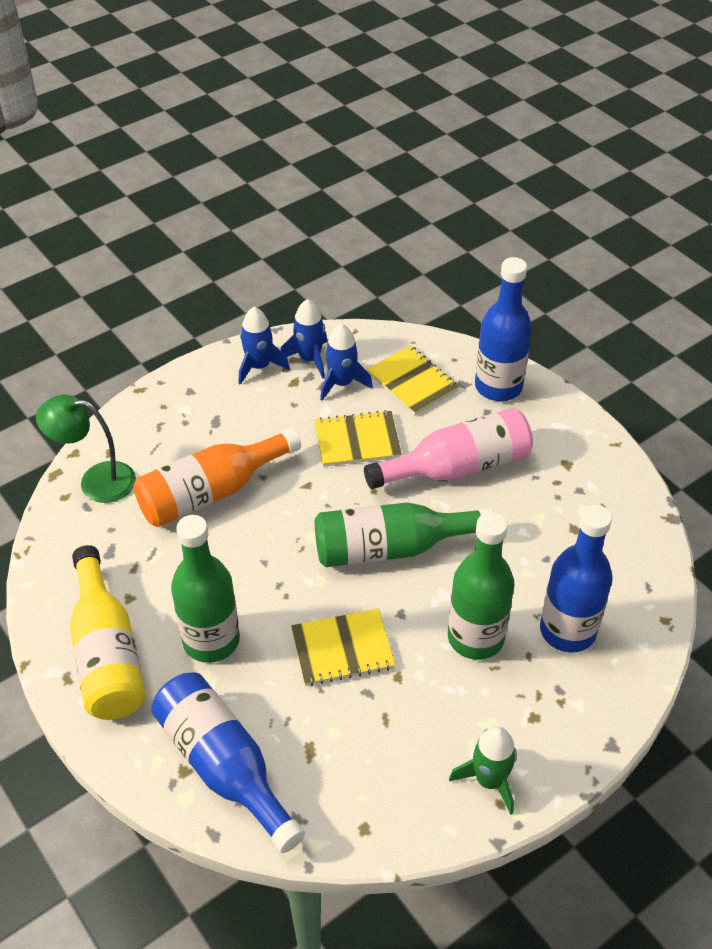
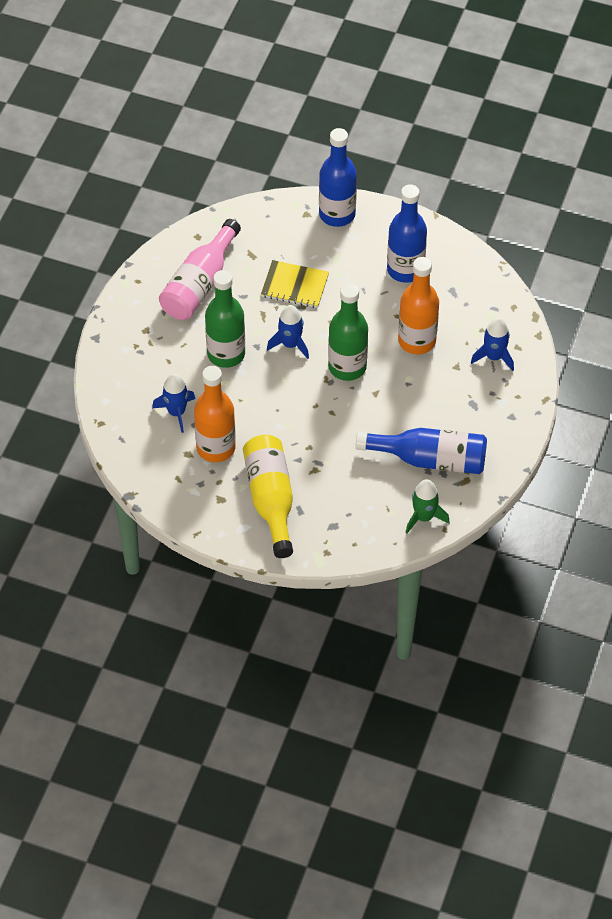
green bottle: 3 -> 2
green lamp: 1 -> 0
orange bottle: 1 -> 2
yellow notebook: 3 -> 1

